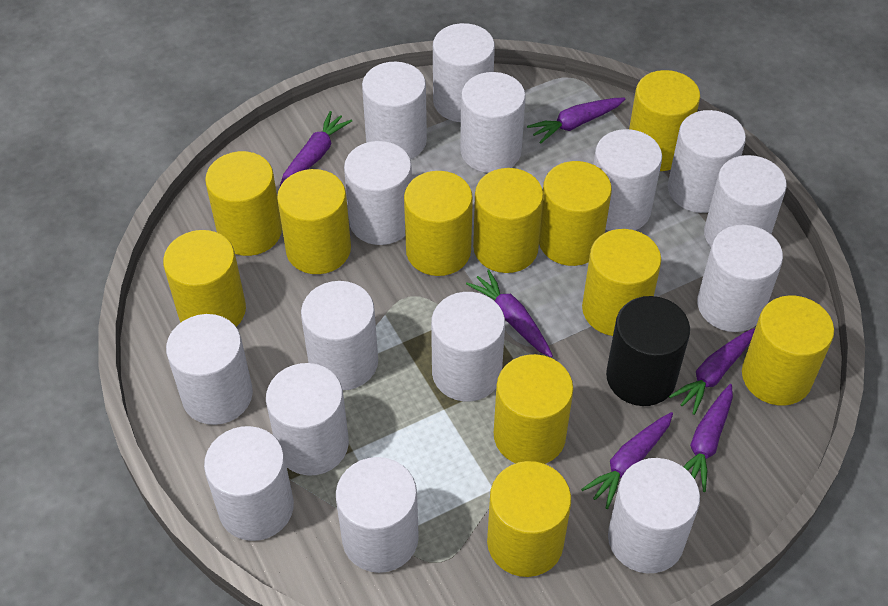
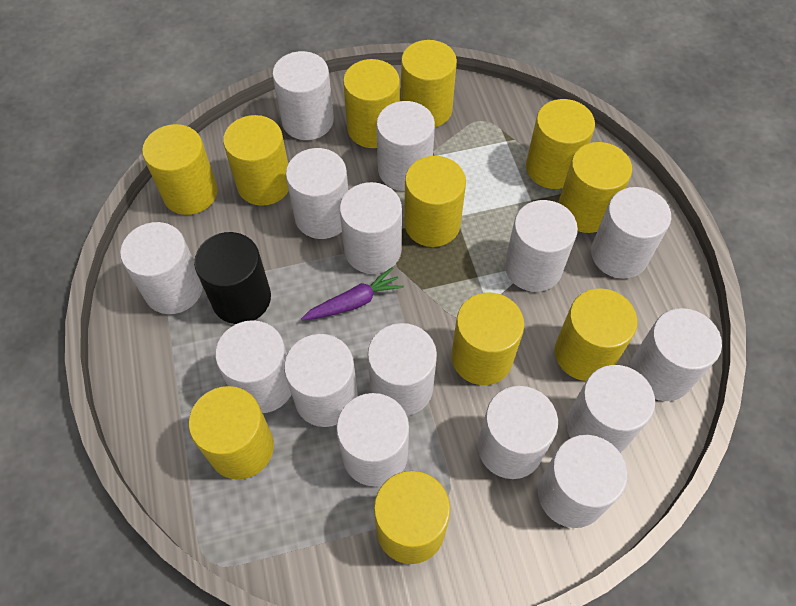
purple carrot: 6 -> 1

